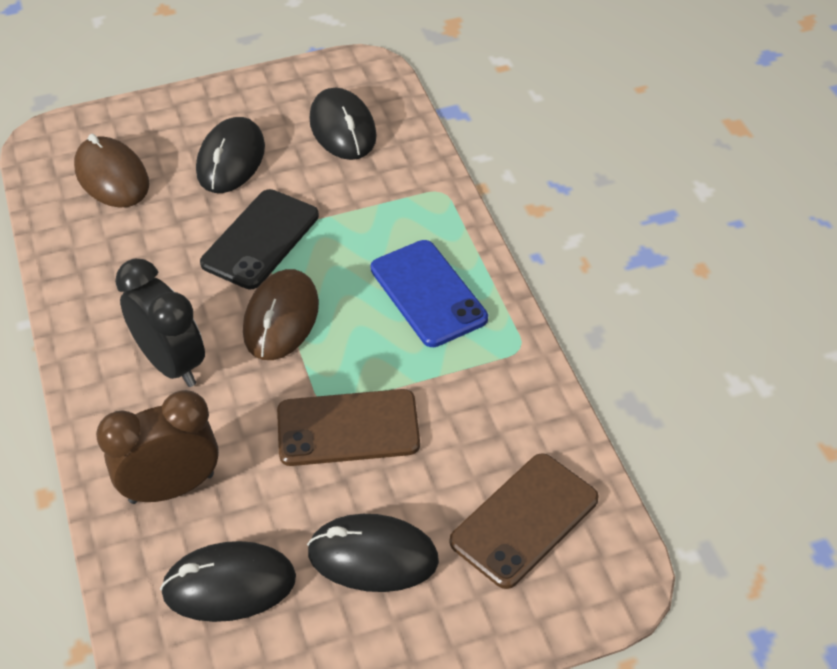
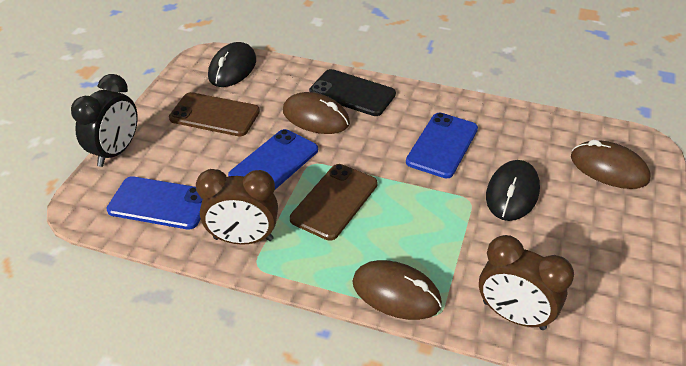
black mouse: 4 -> 2
blue phone: 1 -> 3
brown clock: 1 -> 2
brown mouse: 2 -> 3

